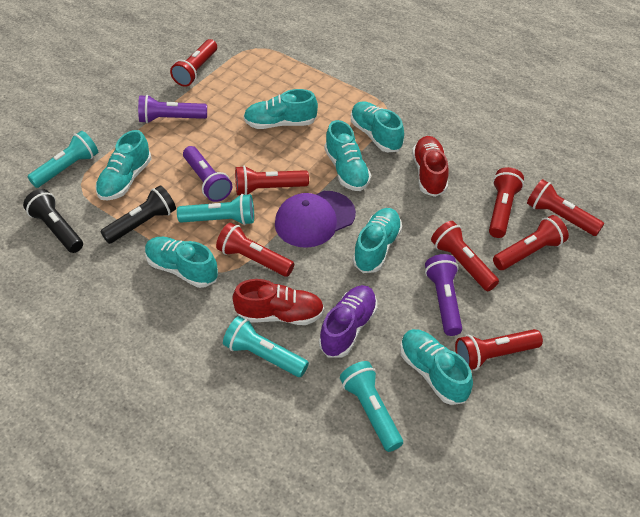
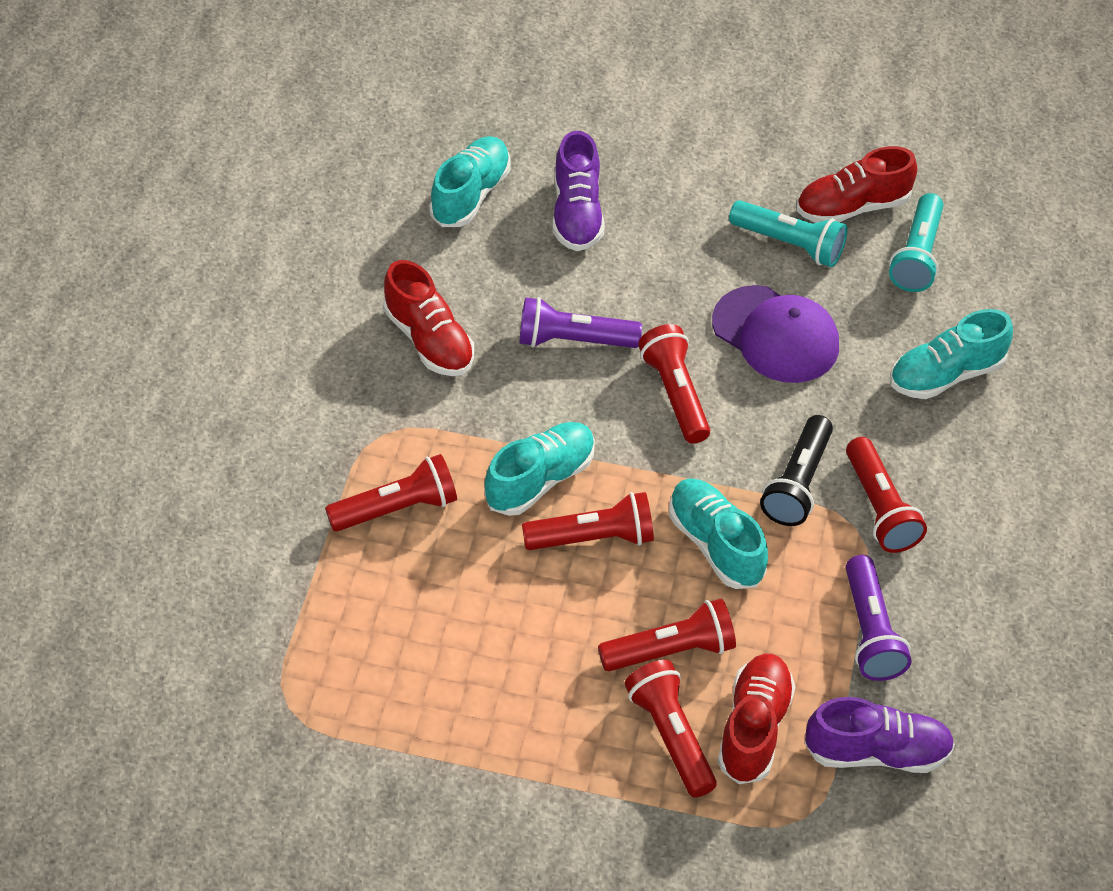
black flashlight: 2 -> 1
purple flashlight: 3 -> 2
purple shoe: 1 -> 2
red flashlight: 8 -> 6
red shoe: 2 -> 3
turquoise flashlight: 4 -> 2
turquoise shoe: 7 -> 4

